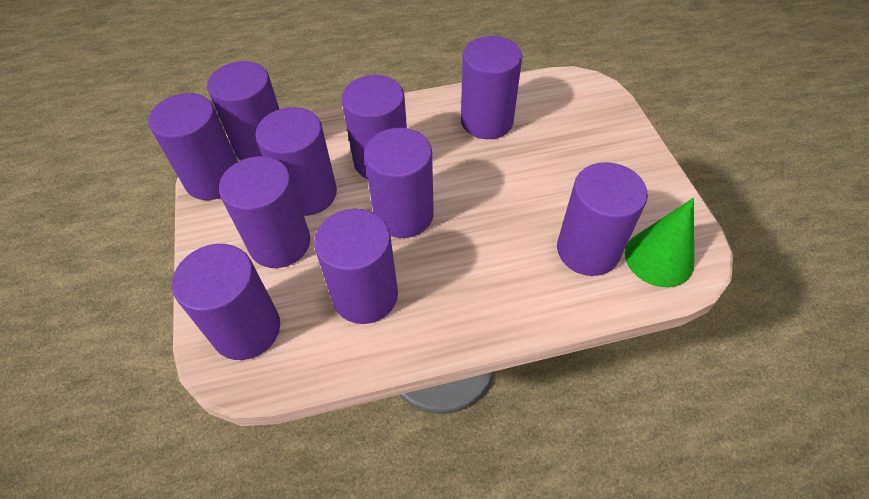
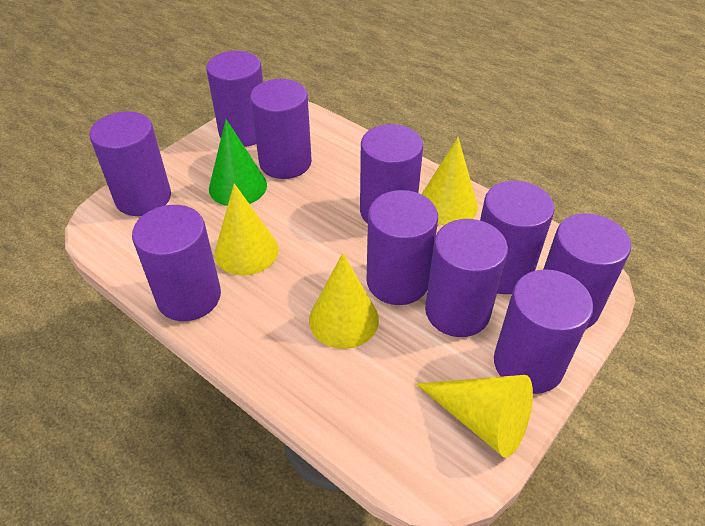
yellow cone: 0 -> 4

